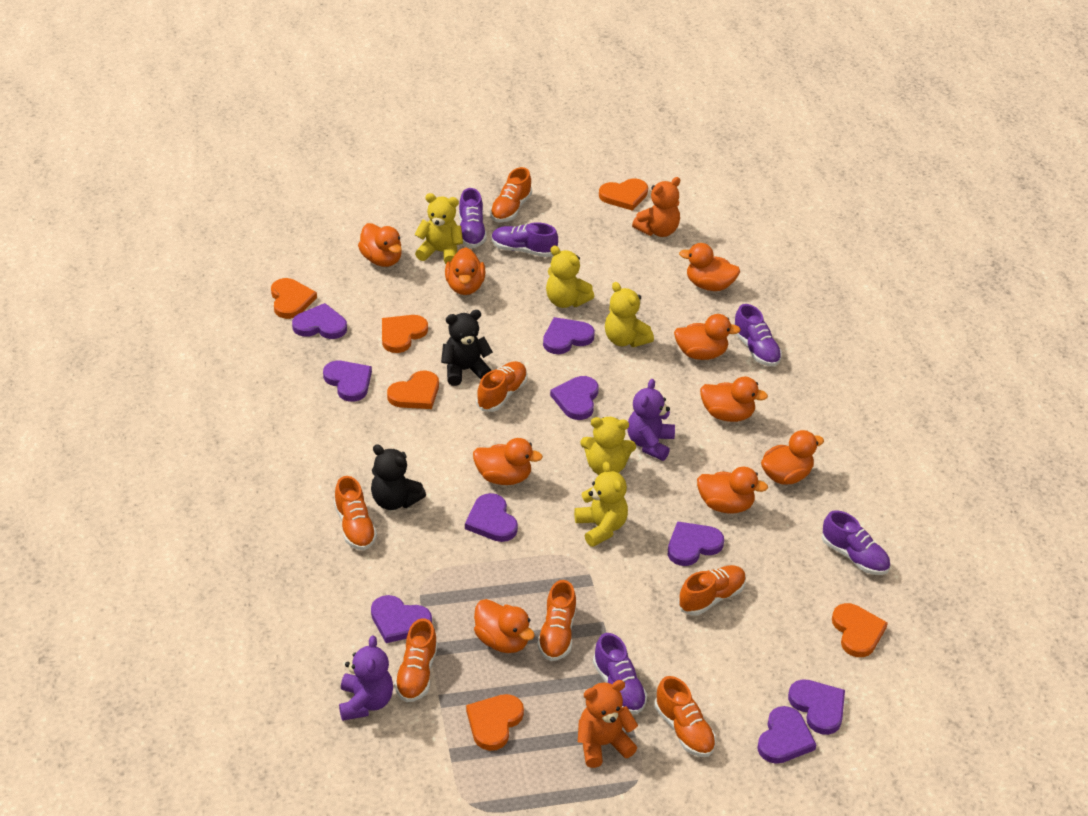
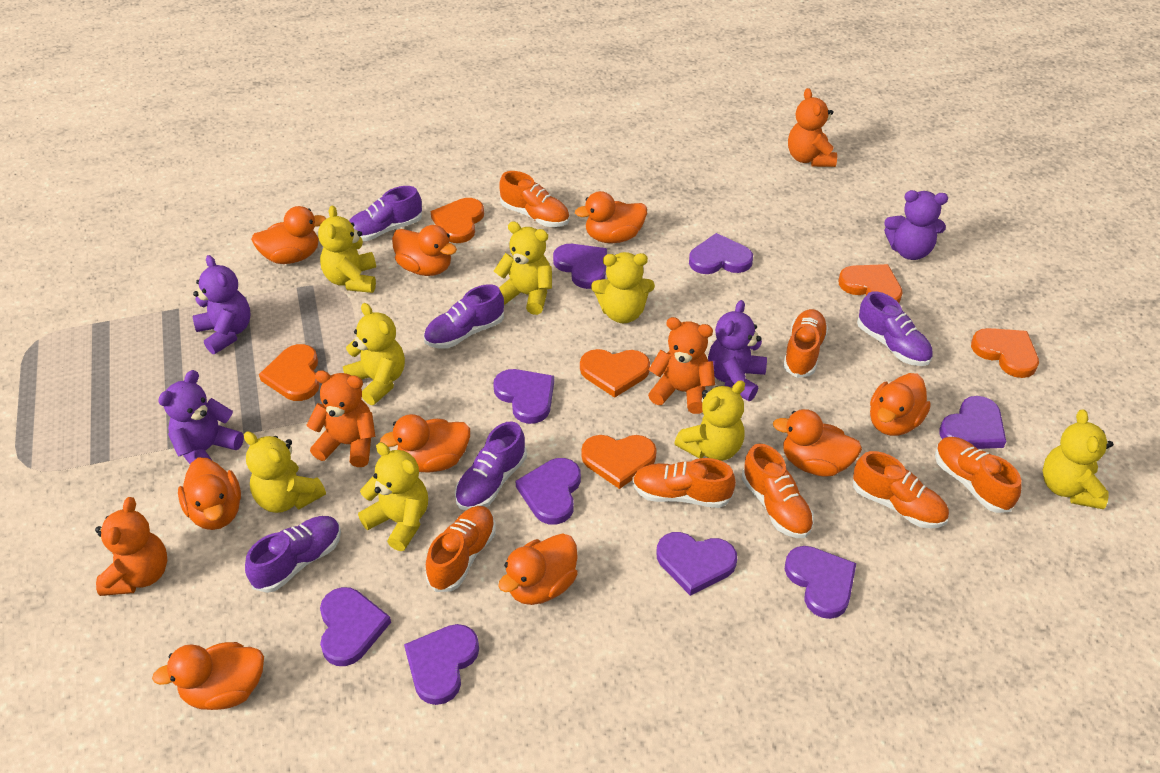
black teddy bear: 2 -> 0
orange teddy bear: 2 -> 4
purple teddy bear: 2 -> 4
yellow teddy bear: 5 -> 8

